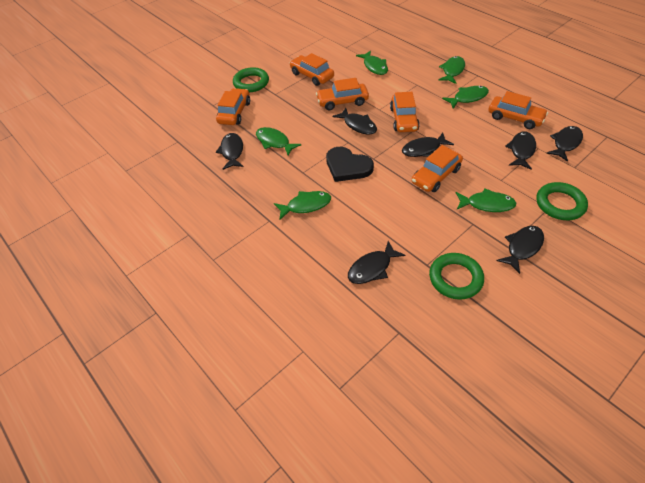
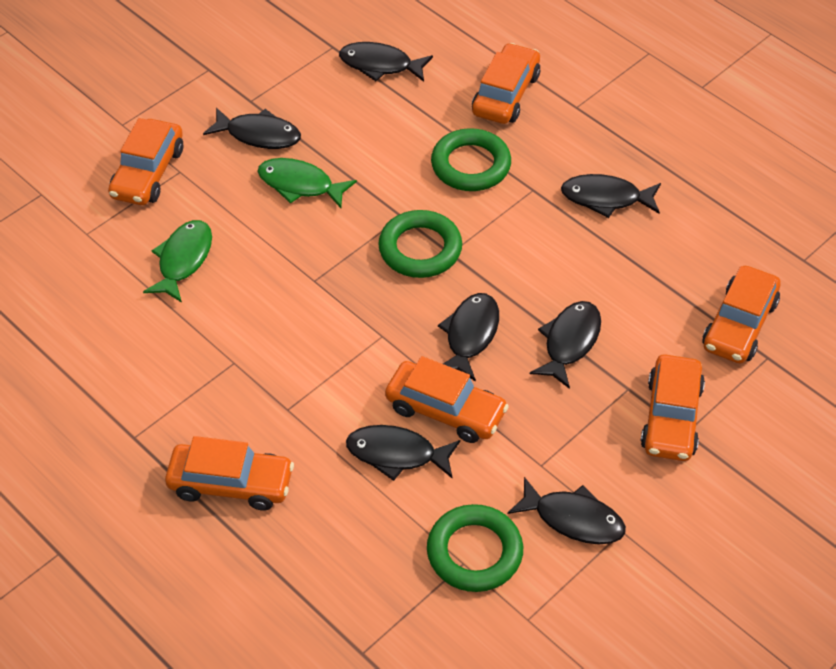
black heart: 1 -> 0
green fish: 6 -> 2

